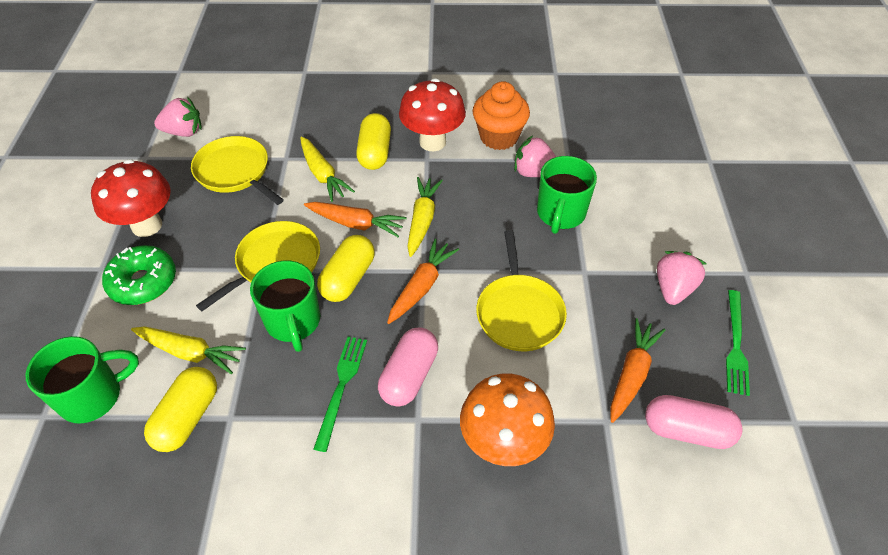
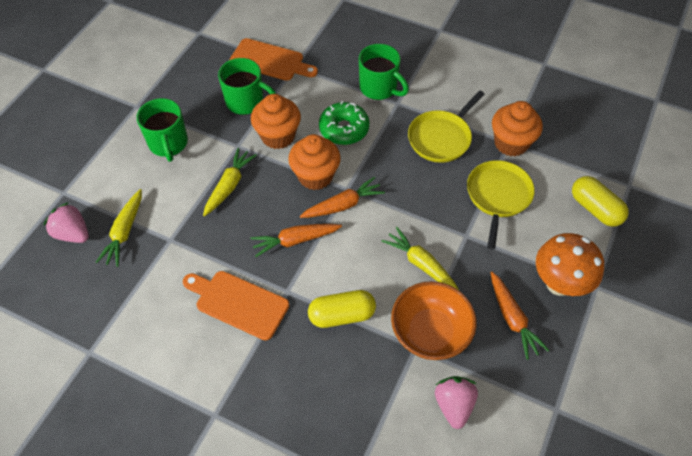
green fork: 2 -> 0
orange bowl: 0 -> 1
orange cupcake: 1 -> 3
orange cutting board: 0 -> 2
pink capsule: 2 -> 0
pink strawberry: 3 -> 2
red mushroom: 2 -> 0
yellow capsule: 3 -> 2
yellow pan: 3 -> 2

